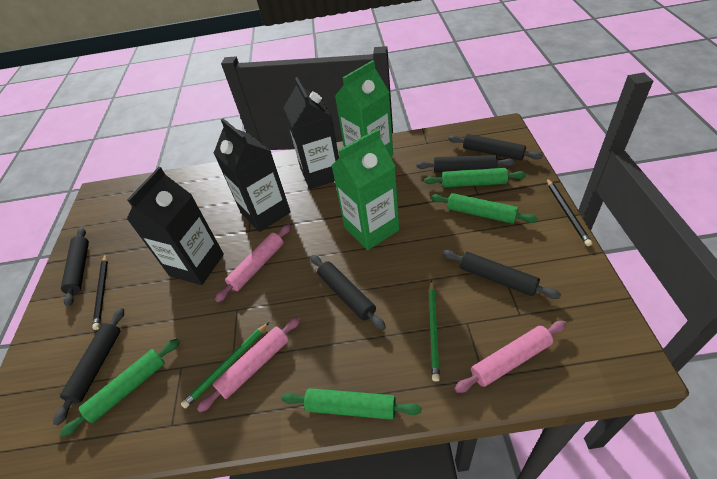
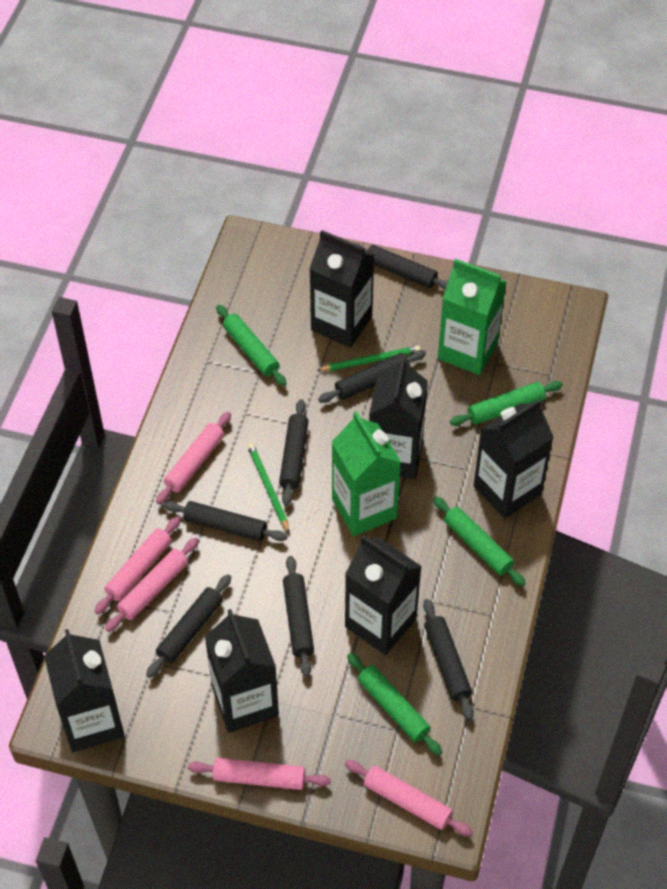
black carton: 3 -> 6
black pencil: 2 -> 0
black rolling pin: 6 -> 7
pink rolling pin: 3 -> 5

